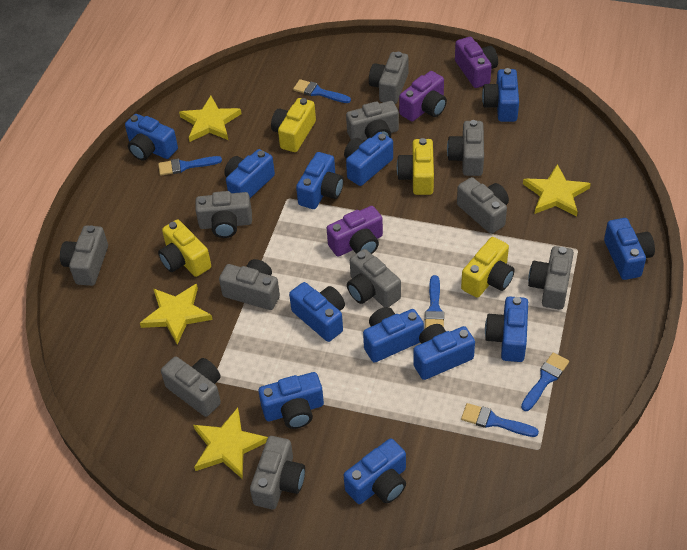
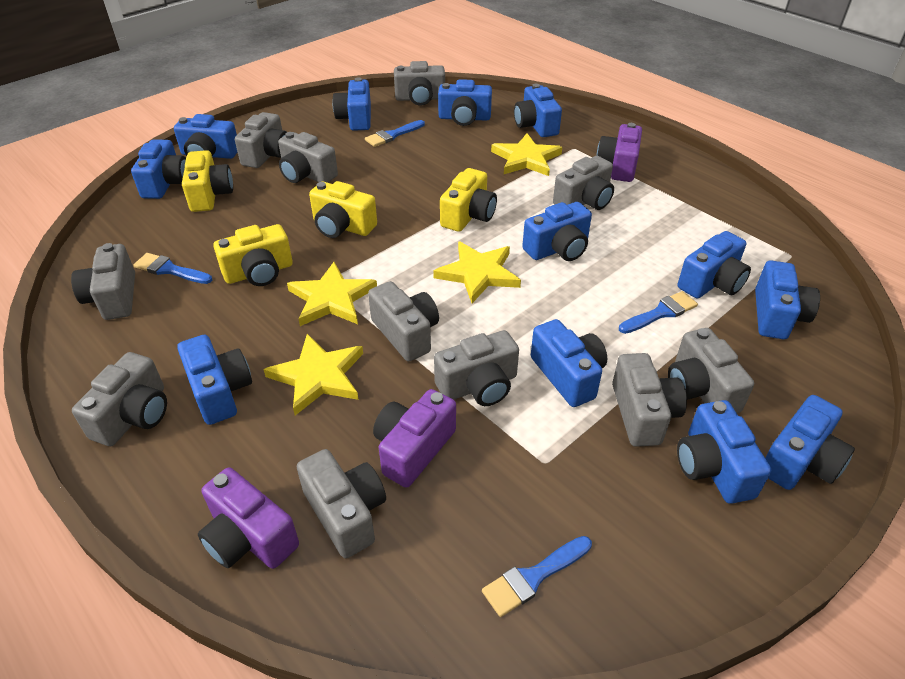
blue brush: 5 -> 4

